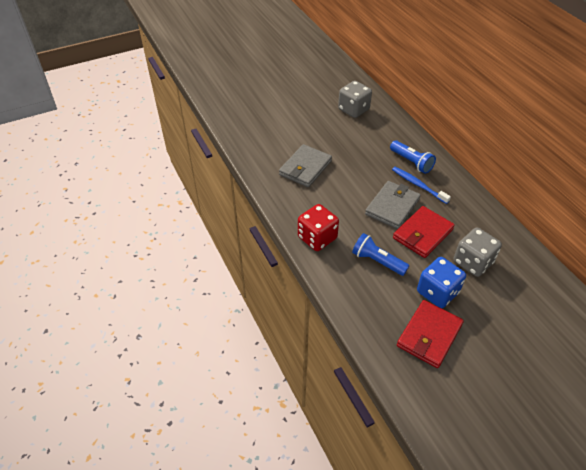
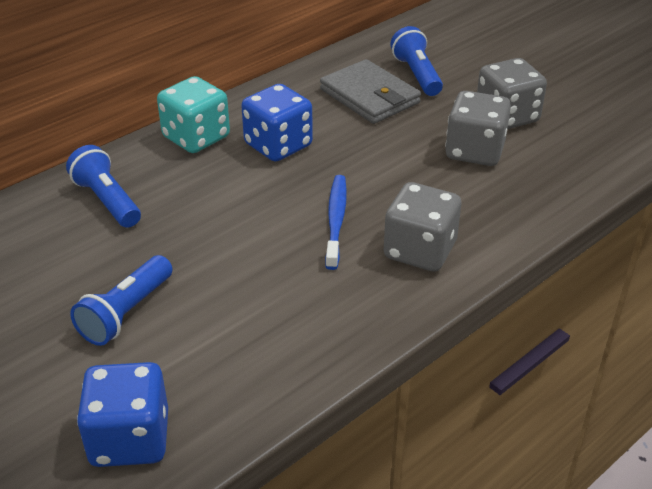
blue dice: 1 -> 2
blue flashlight: 2 -> 3
grey dice: 2 -> 3
grey wallet: 2 -> 1
red dice: 1 -> 0
red wallet: 2 -> 0
turquoise dice: 0 -> 1

